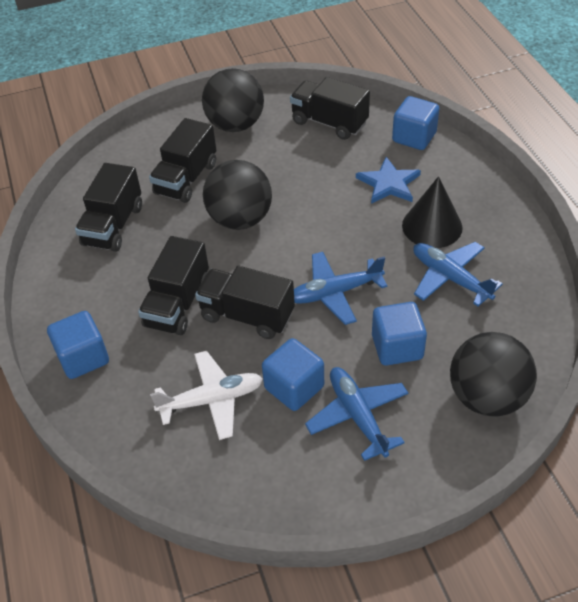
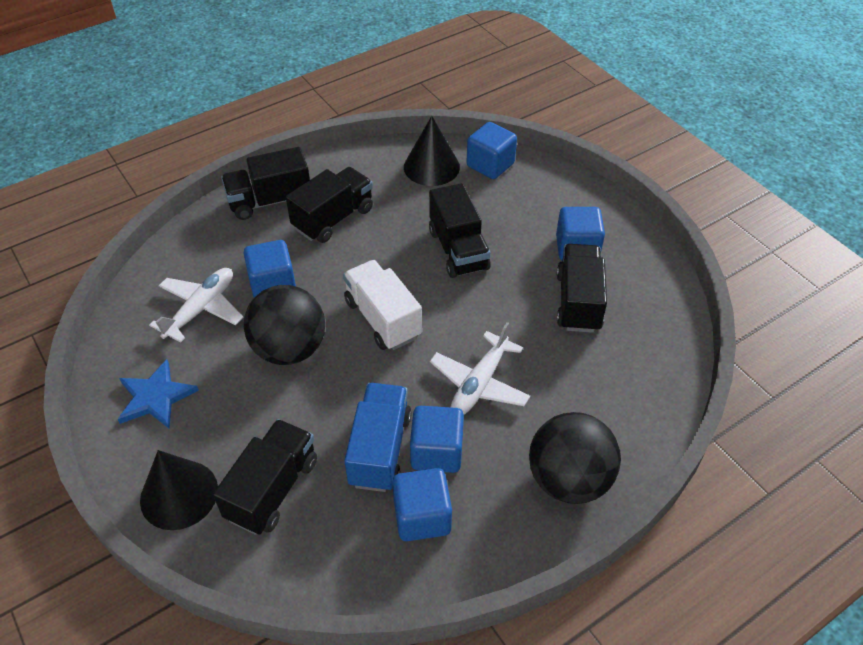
black ball: 3 -> 2
black cone: 1 -> 2
blue cube: 4 -> 5
blue plane: 3 -> 0
blue truck: 0 -> 1
white plane: 1 -> 2
white truck: 0 -> 1

